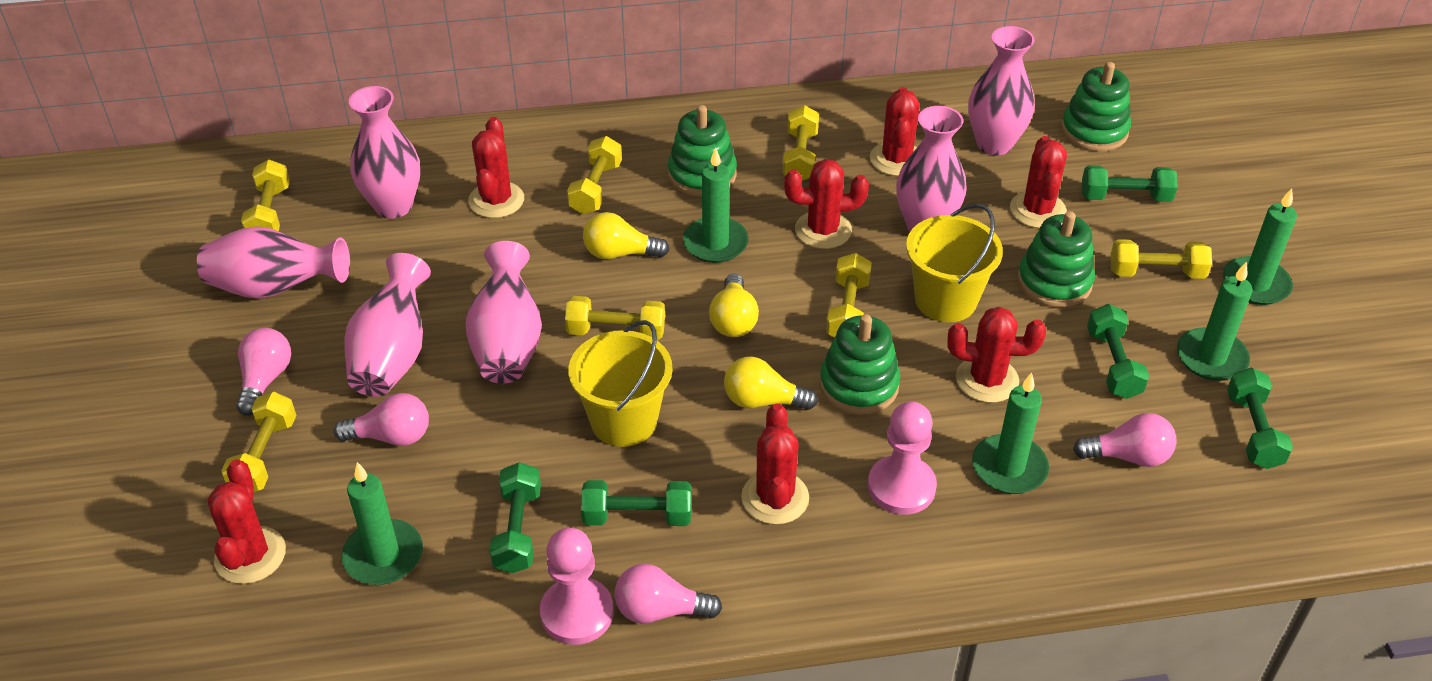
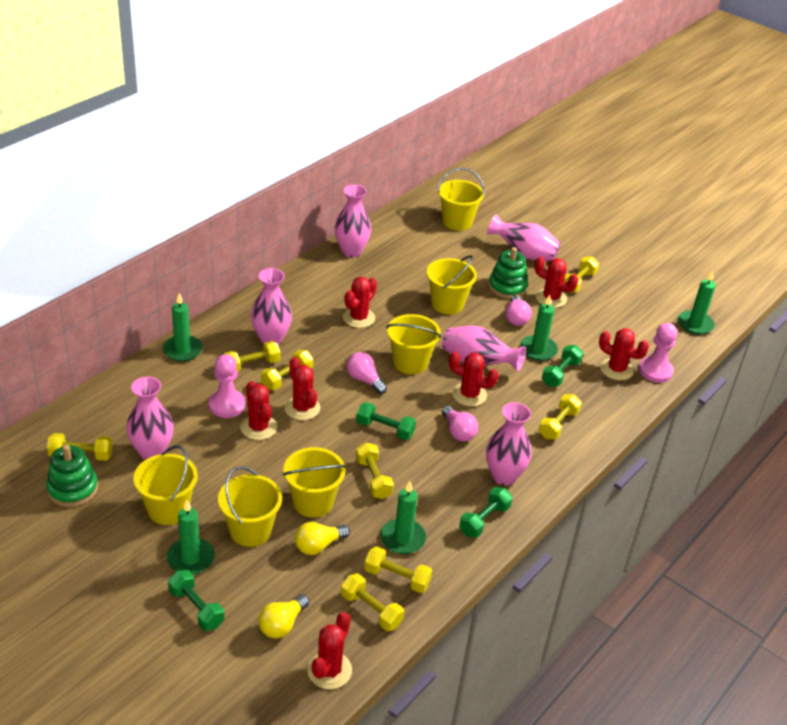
green dumbbell: 5 -> 4
green stacking toy: 4 -> 2
pink light bulb: 4 -> 3
yellow bucket: 2 -> 6
yellow dumbbell: 7 -> 8
yellow light bulb: 3 -> 2

